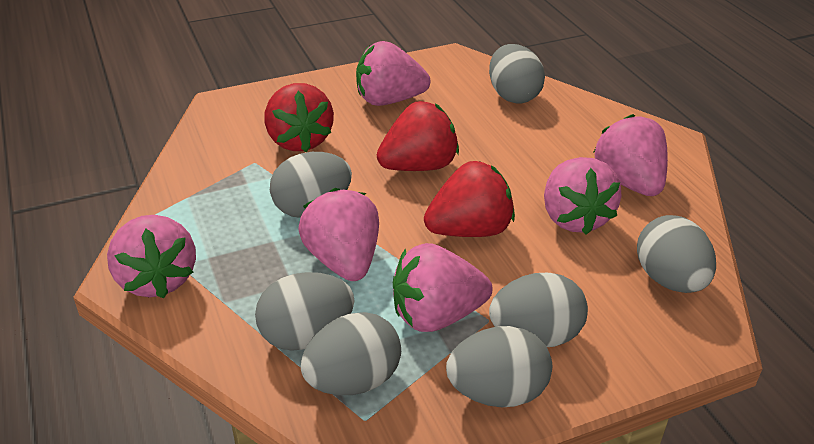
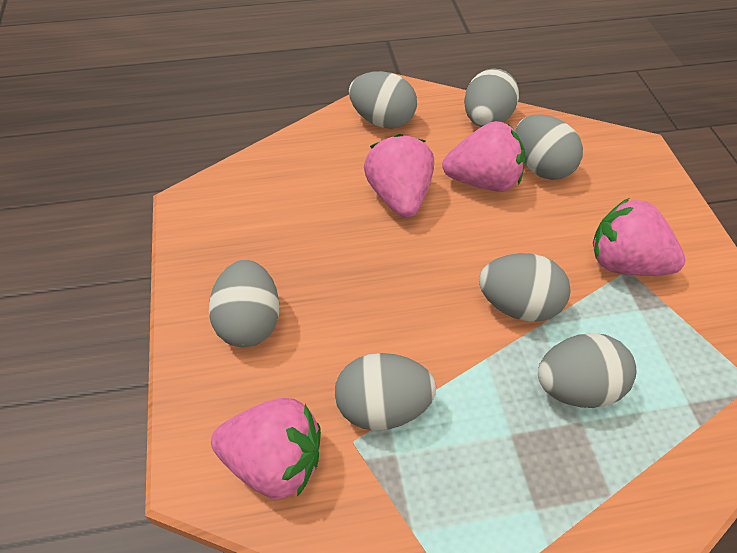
pink strawberry: 6 -> 4
red strawberry: 3 -> 0

